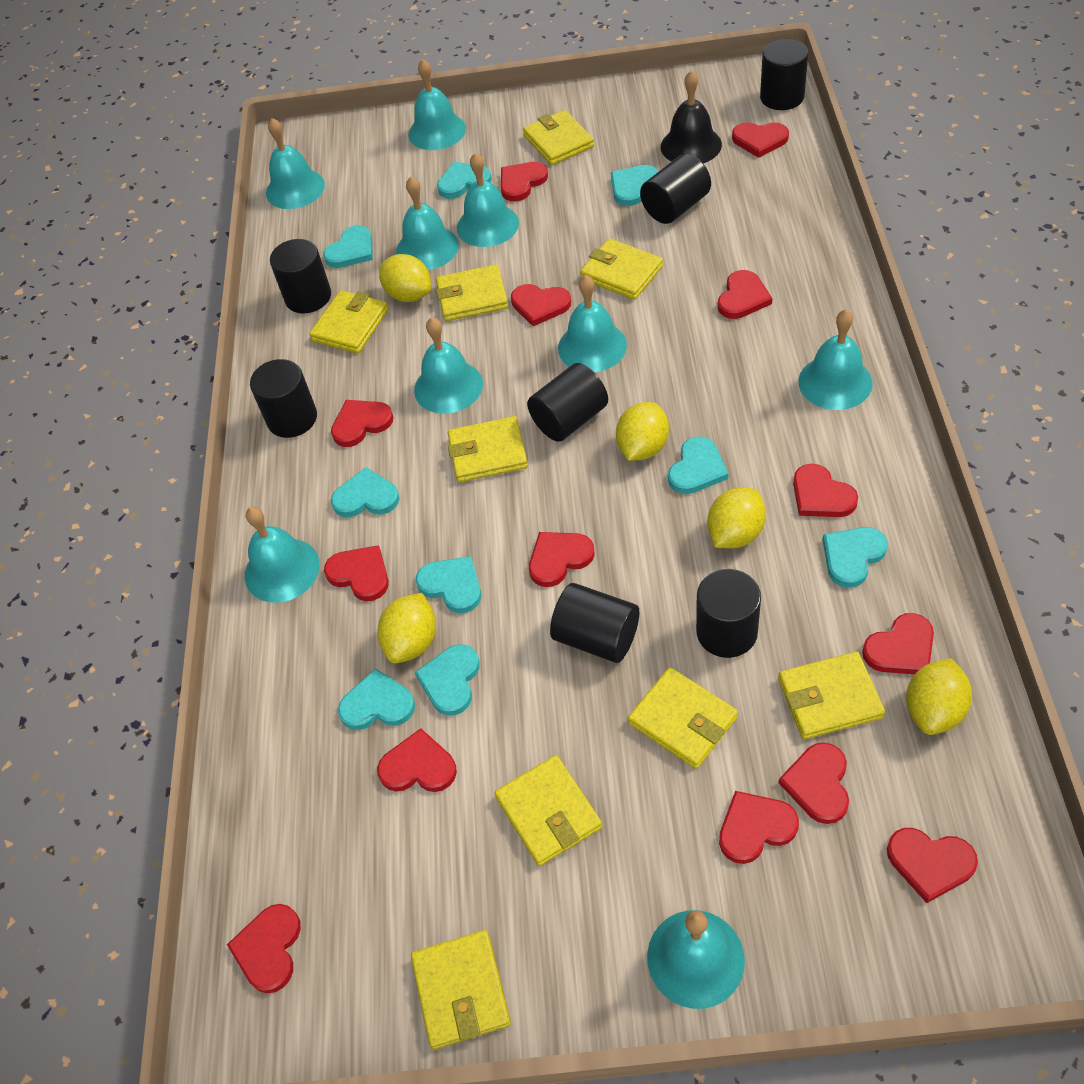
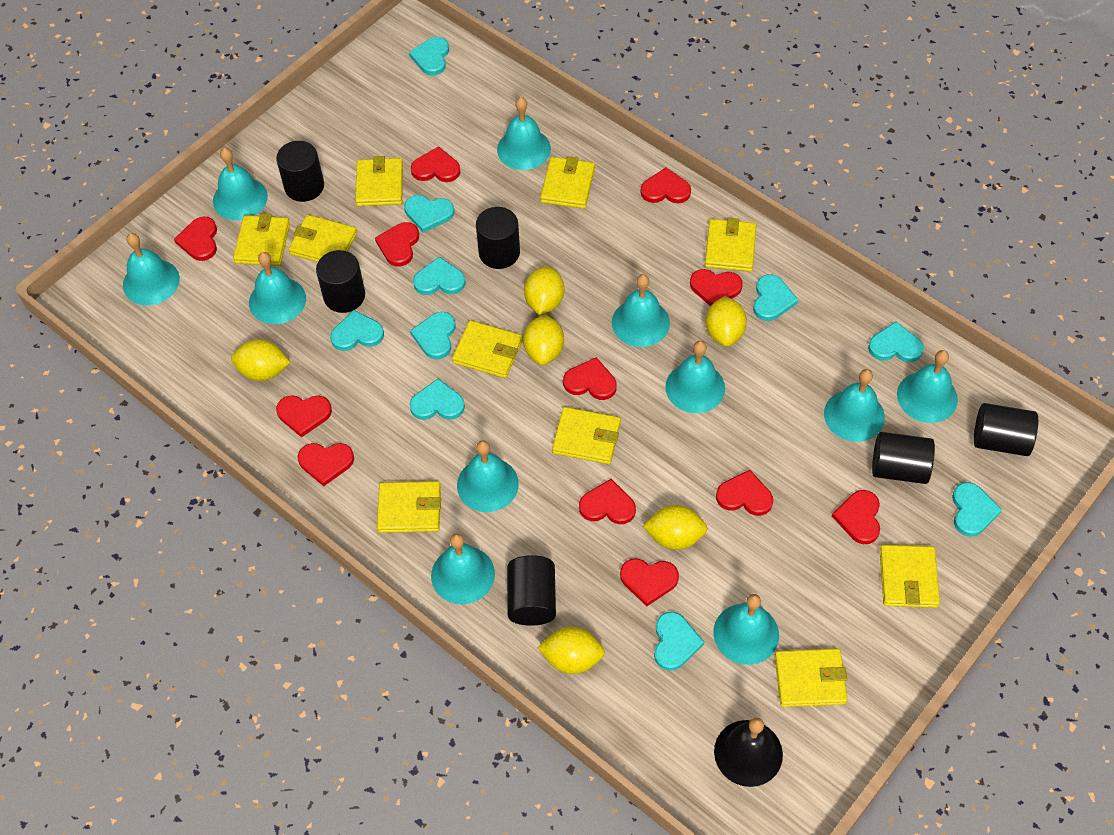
black cylinder: 7 -> 6
red heart: 14 -> 12
turquoise bell: 9 -> 11
turquoise heart: 9 -> 10
yellow lemon: 5 -> 6
yellow wallet: 9 -> 10

